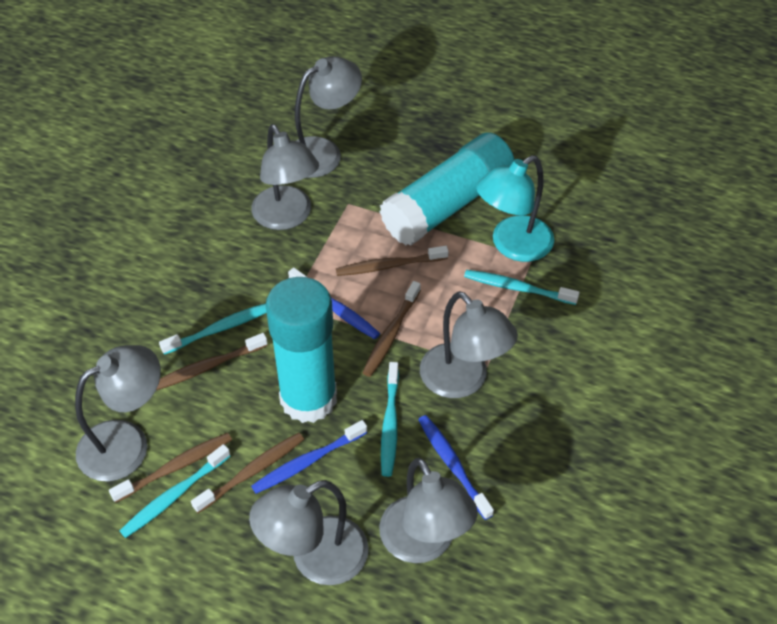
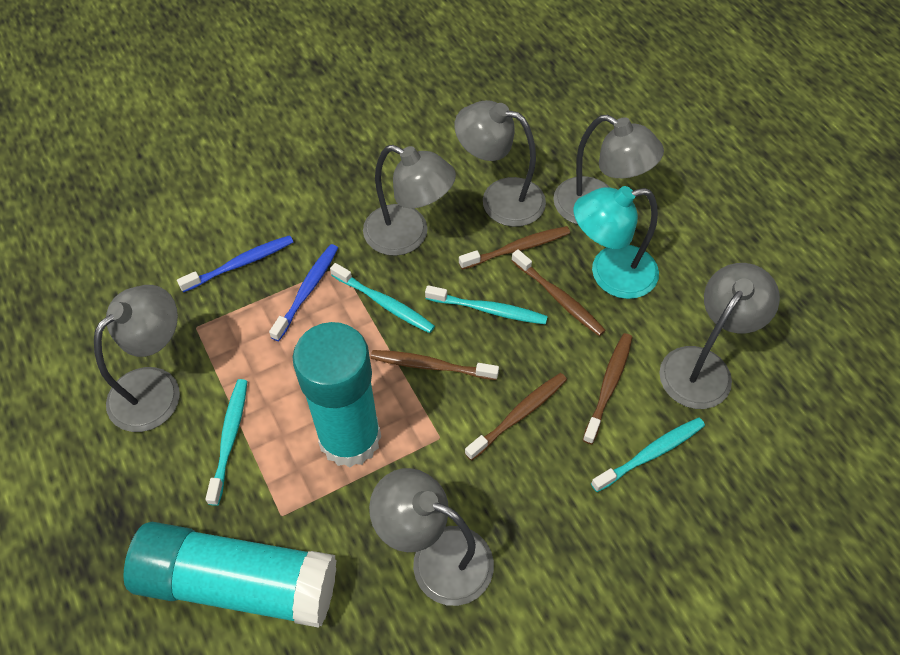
blue toothbrush: 3 -> 2

